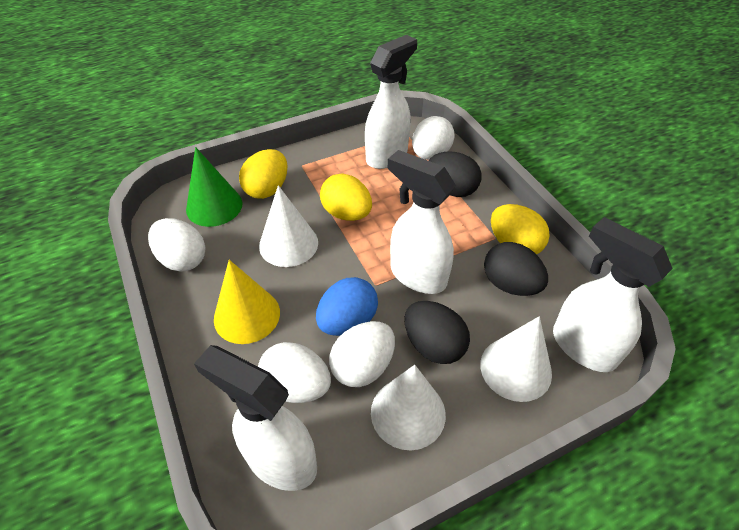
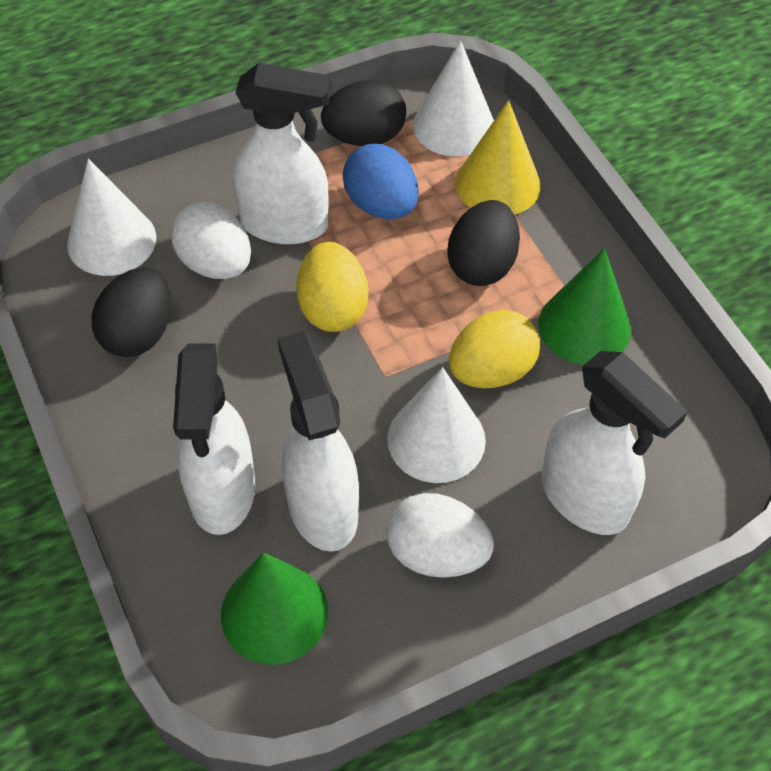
green cone: 1 -> 2
white egg: 4 -> 2
yellow egg: 3 -> 2

